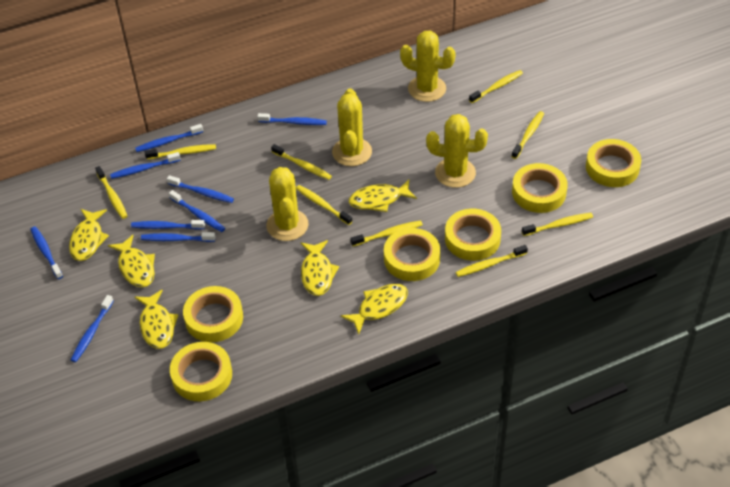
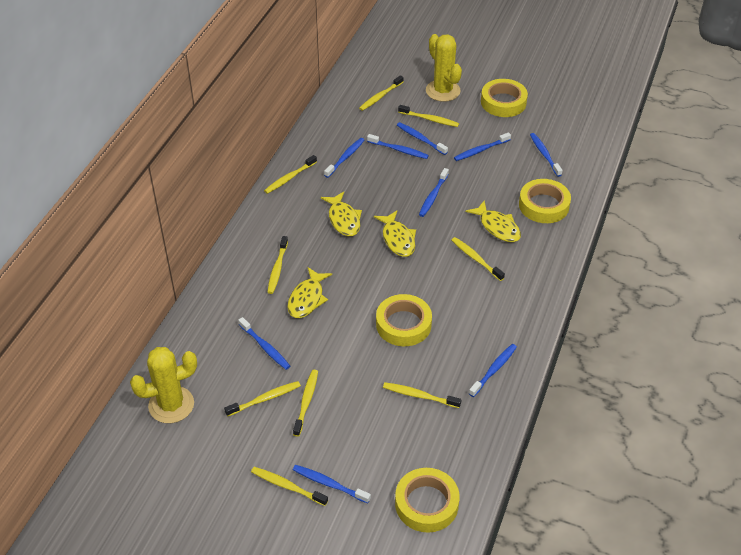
yellow cactus: 4 -> 2
yellow fish: 6 -> 4
yellow tape: 6 -> 4

